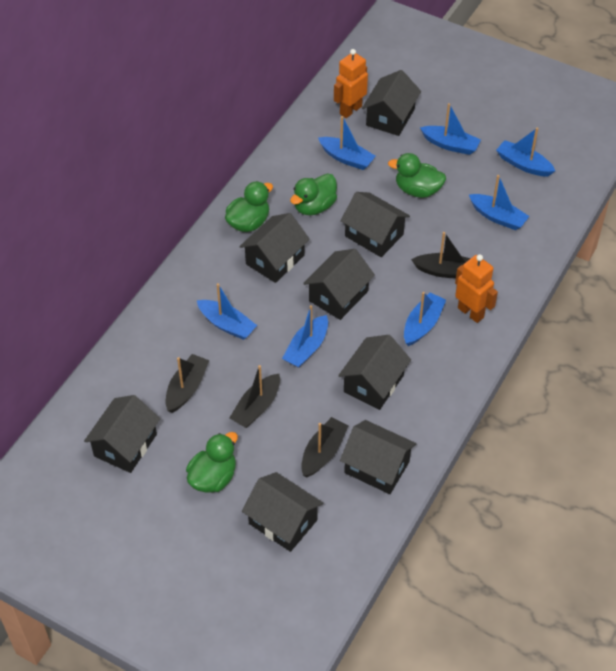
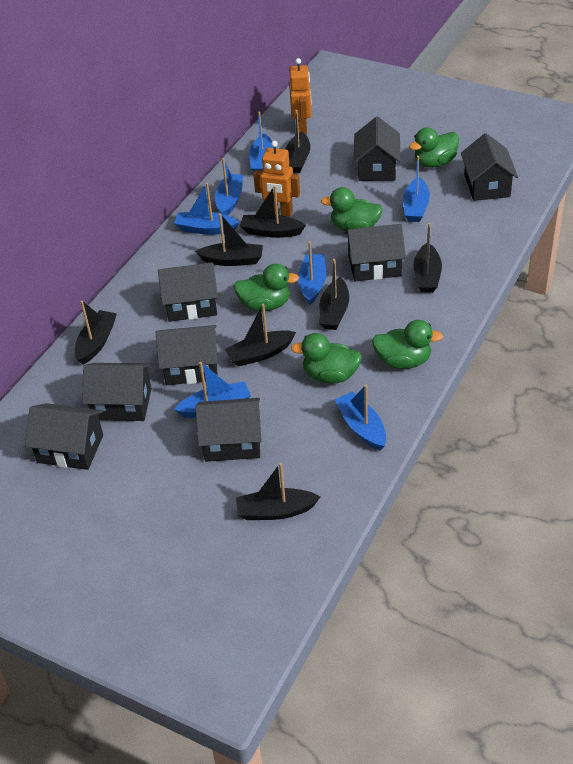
black boat: 4 -> 8
green duck: 4 -> 5

